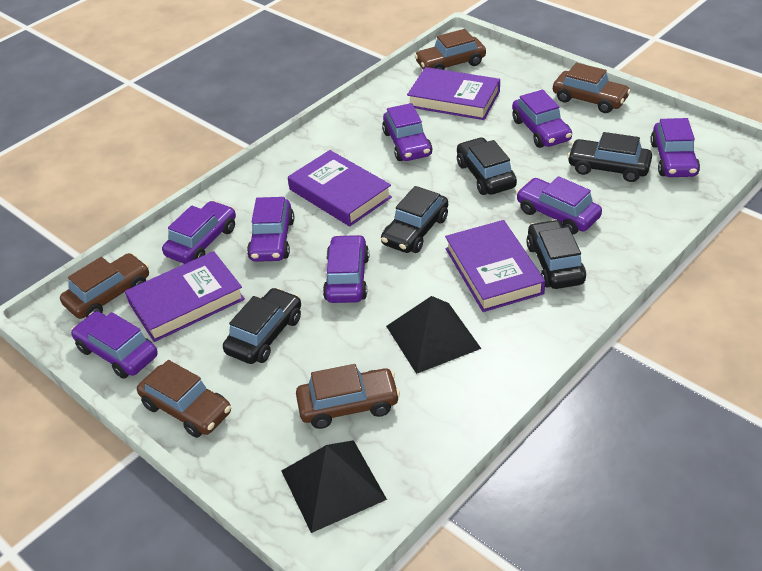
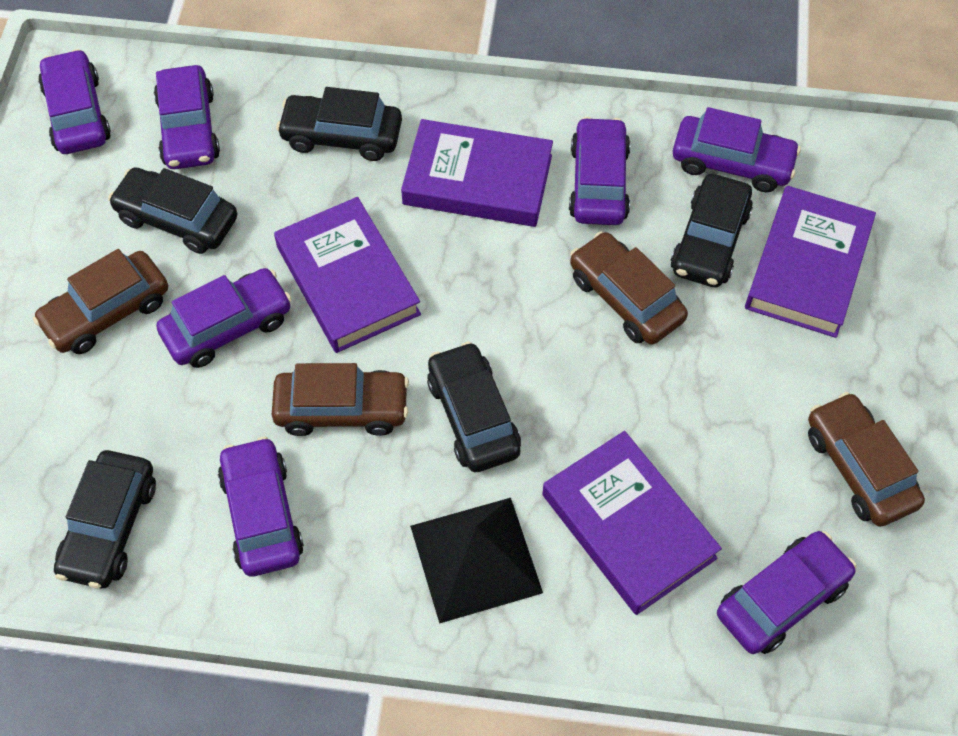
black pyramid: 2 -> 1
brown car: 5 -> 4
purple car: 8 -> 7

